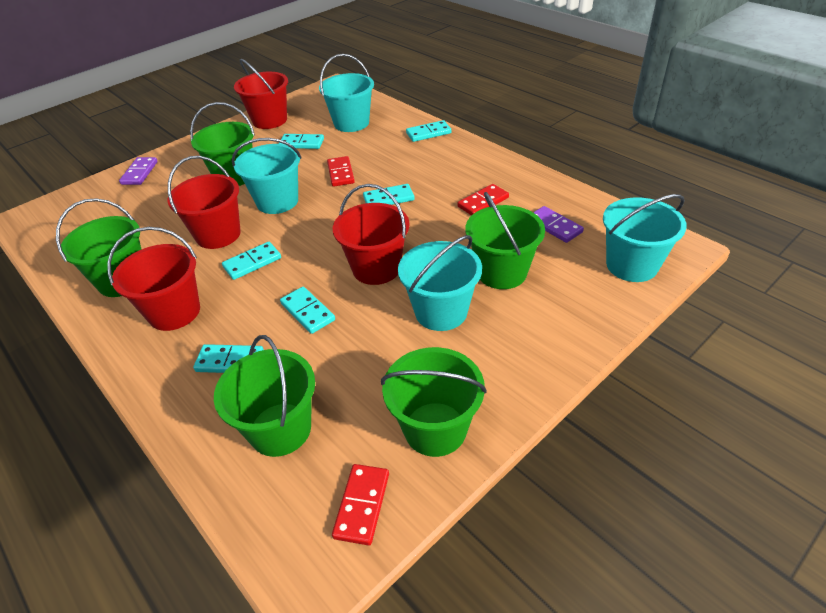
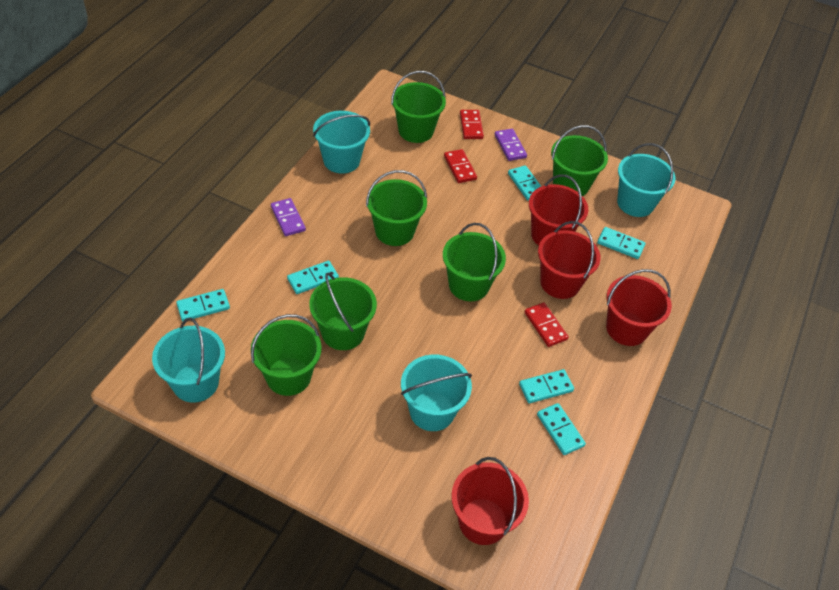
green bucket: 5 -> 6

